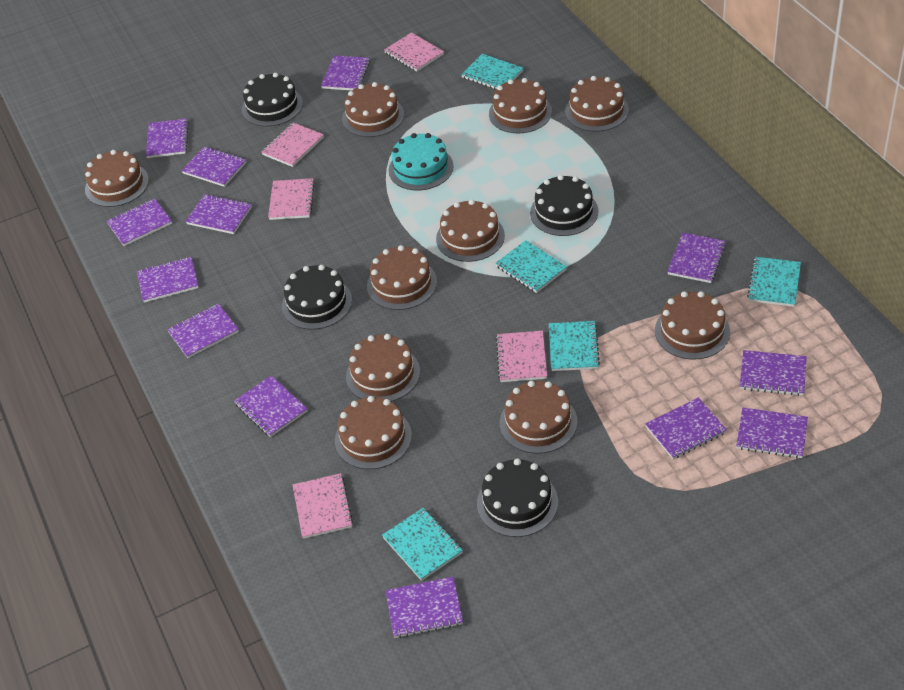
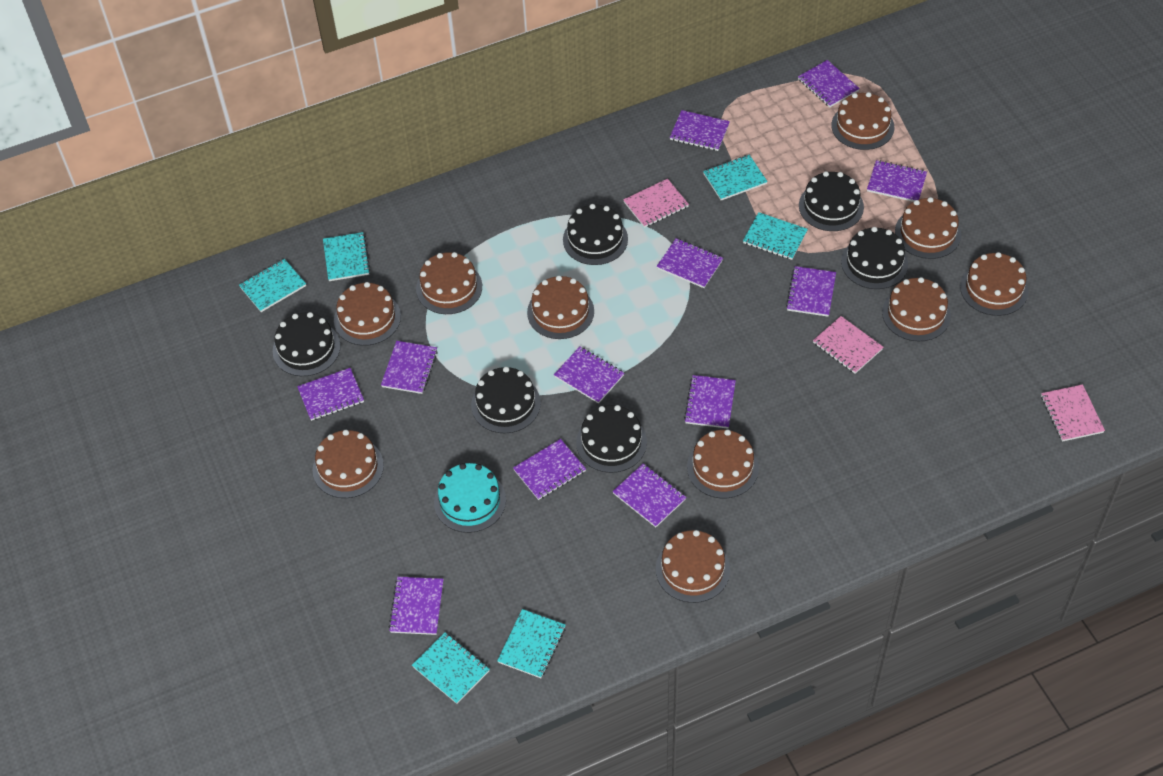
black cake: 4 -> 6
pink notebook: 5 -> 3
purple notebook: 13 -> 12
turquoise notebook: 5 -> 6

